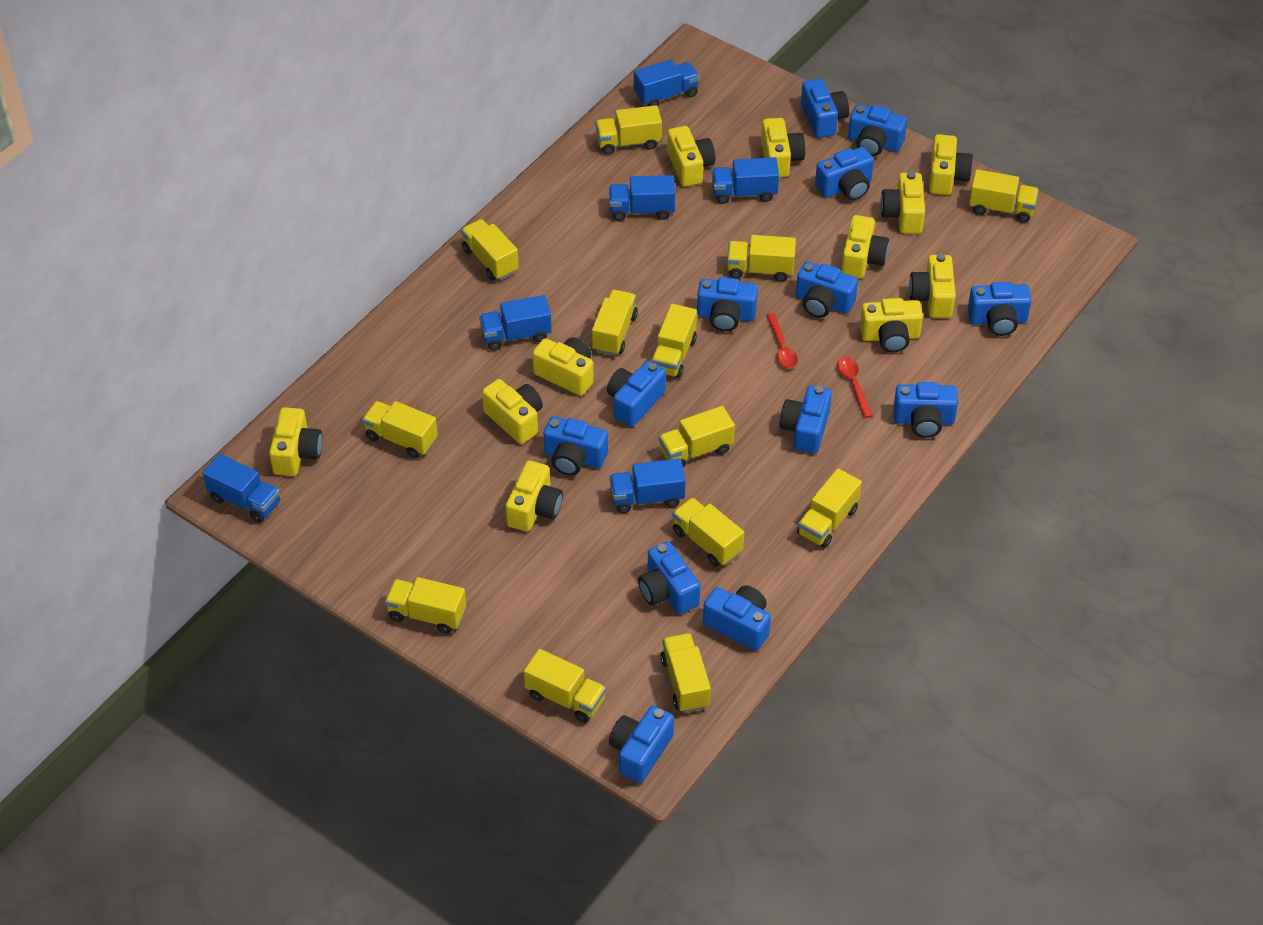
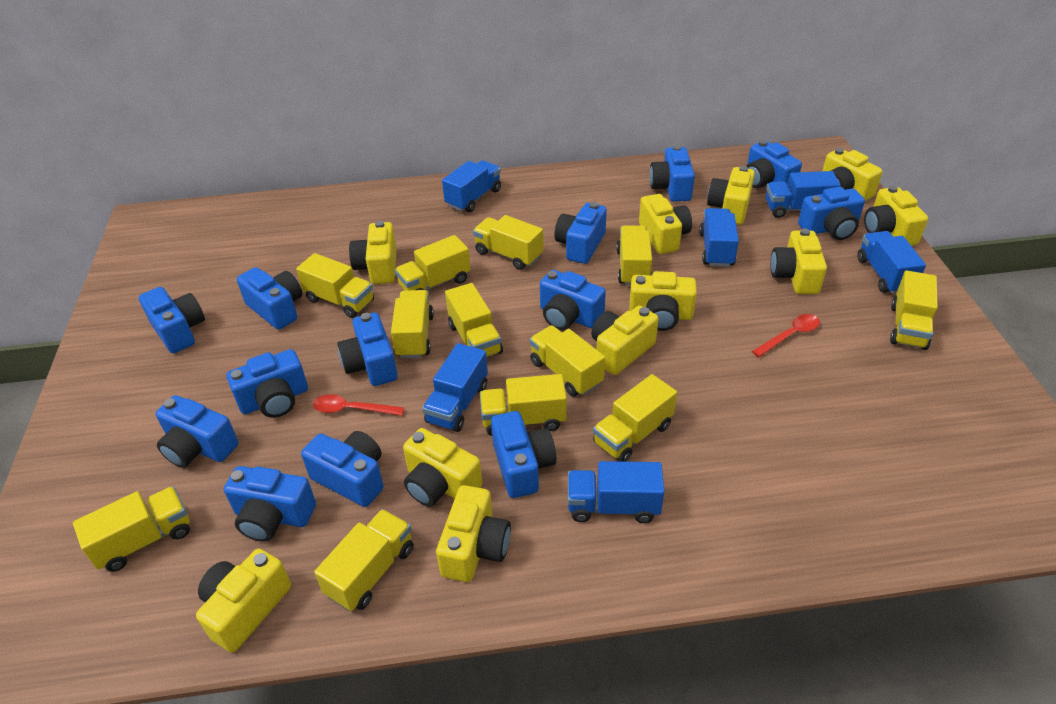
yellow truck: 13 -> 12

